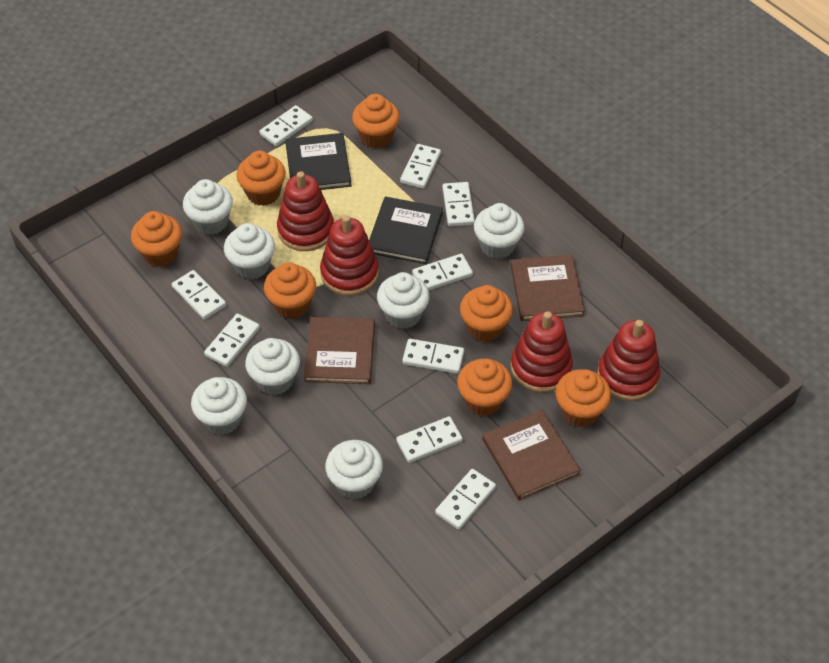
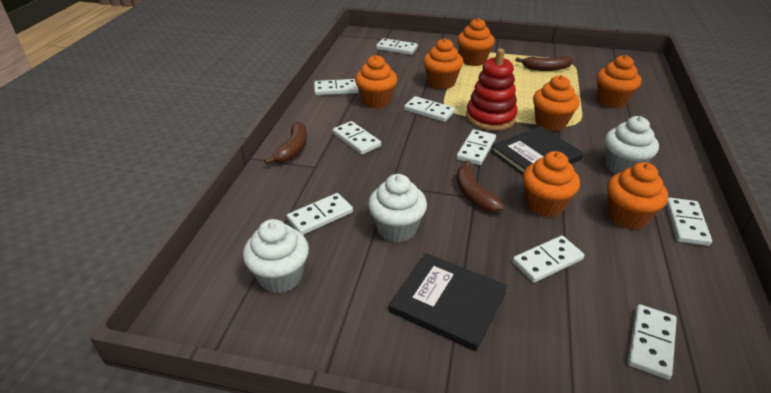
brown banana: 0 -> 3
brown book: 3 -> 0
red stacking toy: 4 -> 1
white cupcake: 7 -> 3

